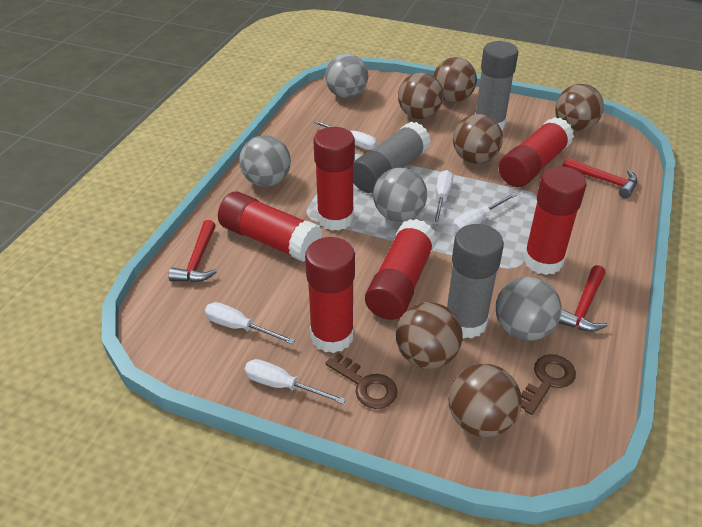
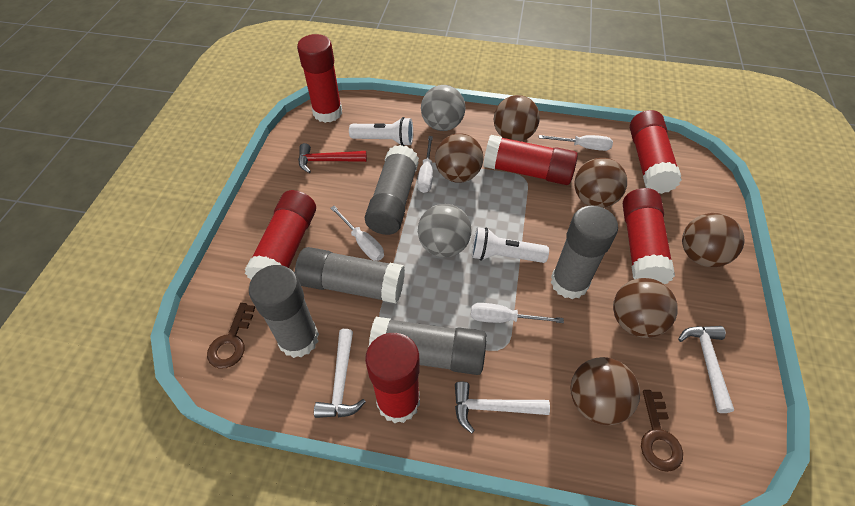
grey ball: 4 -> 2
grey glue stick: 3 -> 5
red hammer: 3 -> 1
white flashlight: 0 -> 2
white hammer: 0 -> 3
white screwdriver: 5 -> 4

